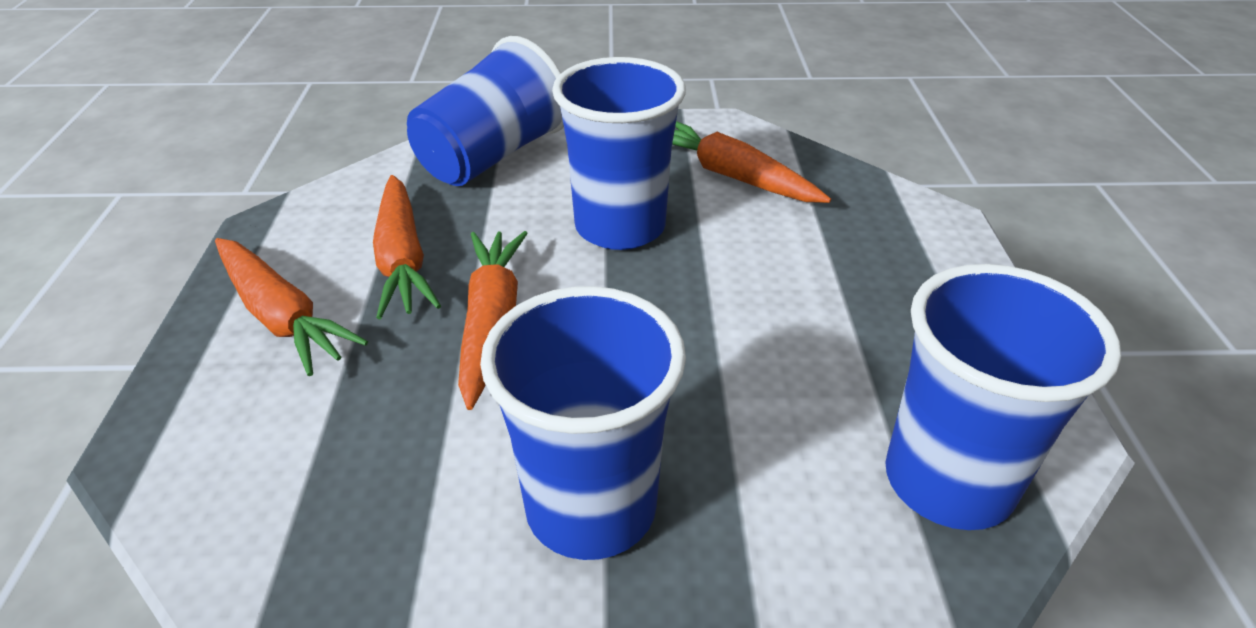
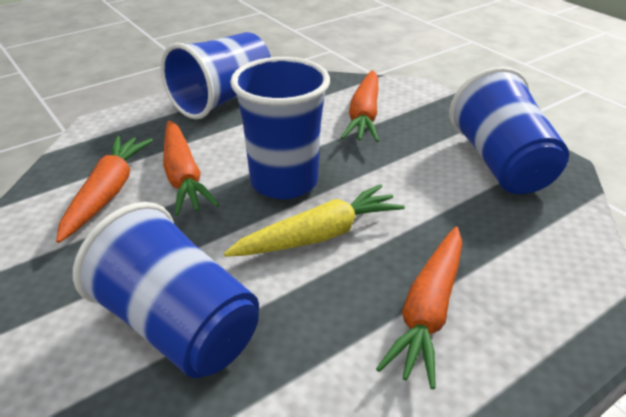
yellow carrot: 0 -> 1

